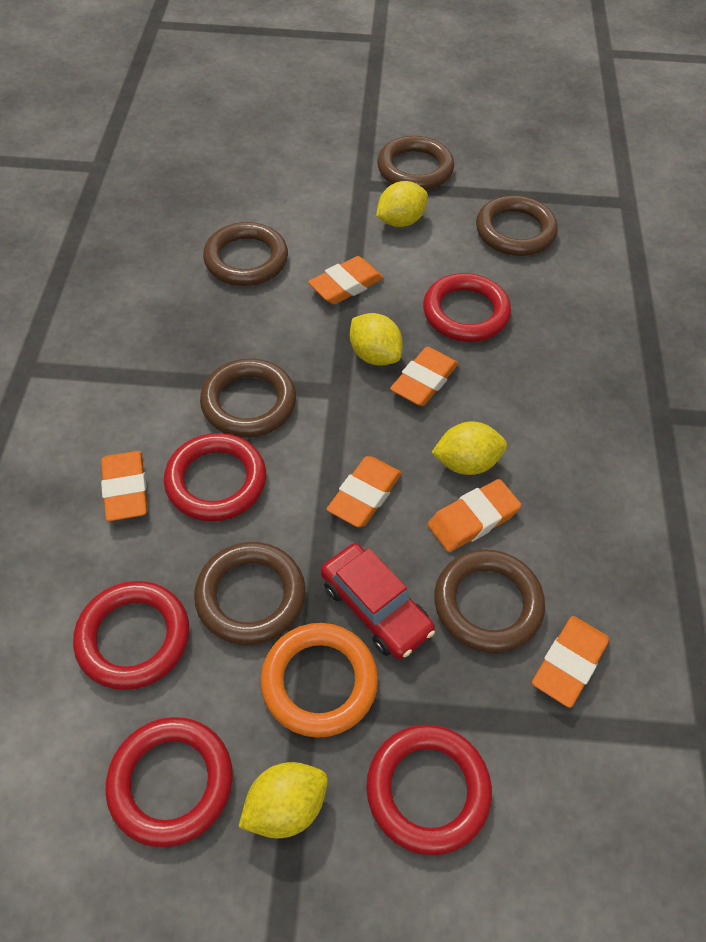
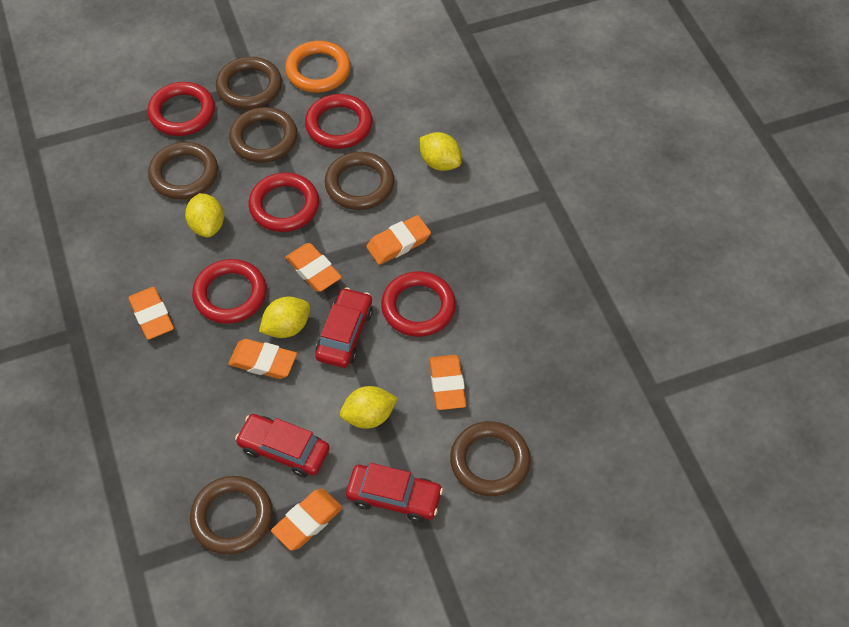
red car: 1 -> 3

